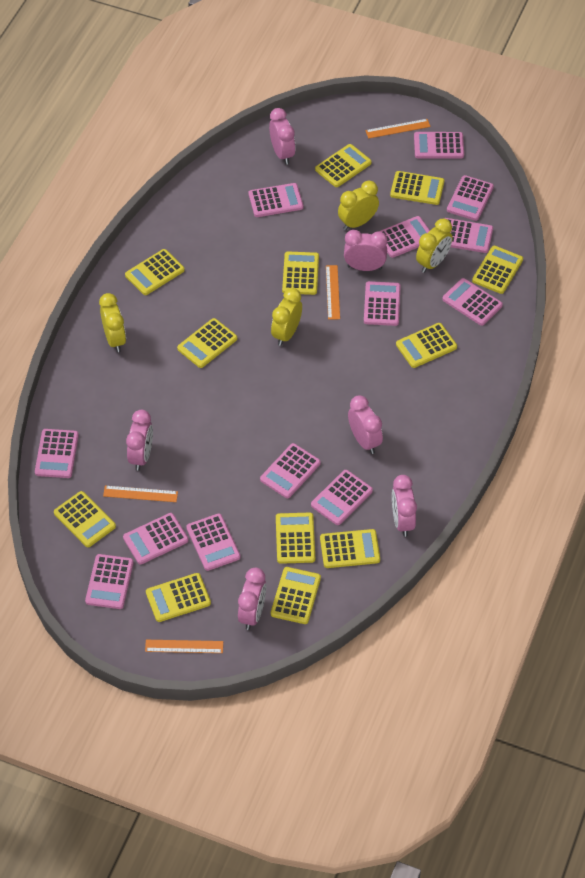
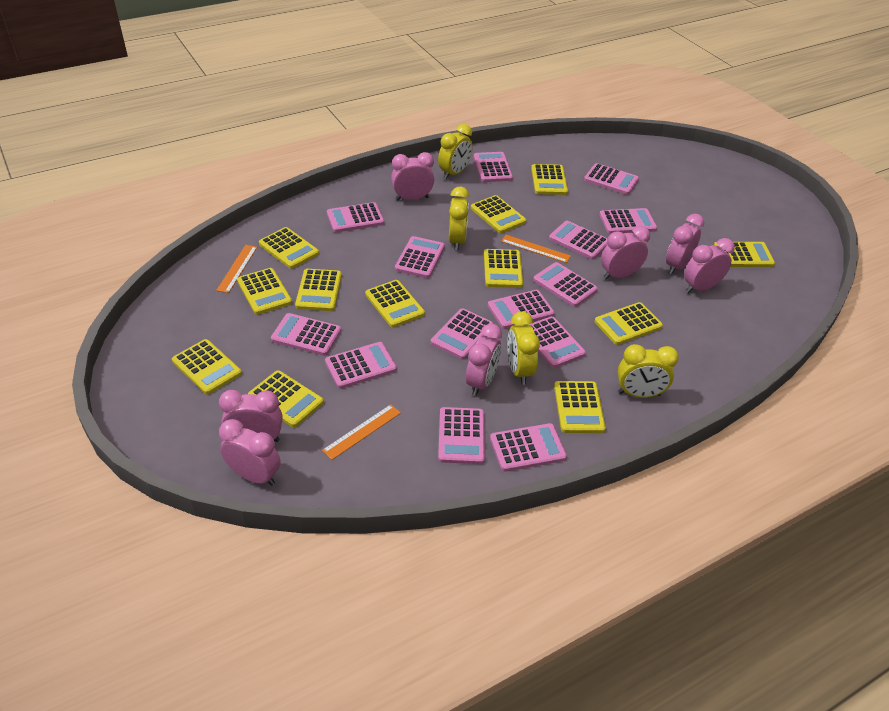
orange ruler: 4 -> 3
pink calculator: 13 -> 14
pink clock: 6 -> 7

